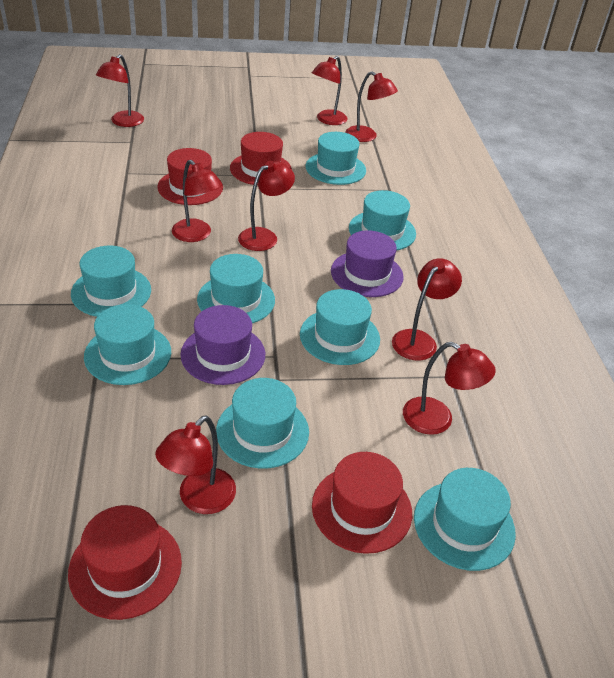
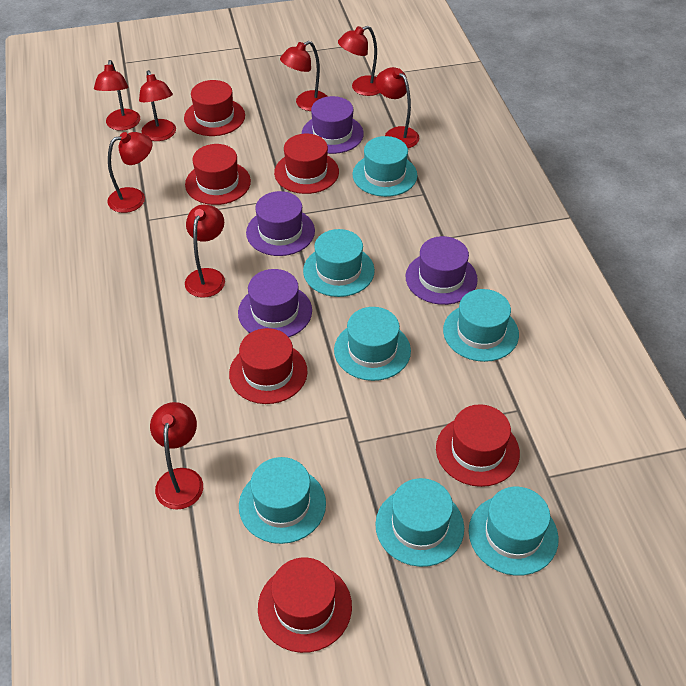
purple hat: 2 -> 4
red hat: 4 -> 6
turquoise hat: 8 -> 7

